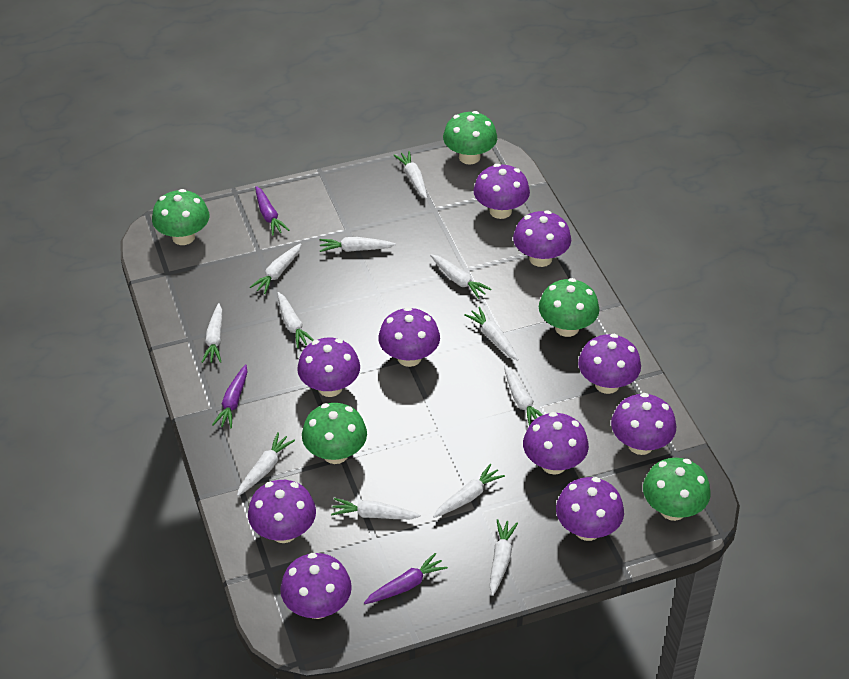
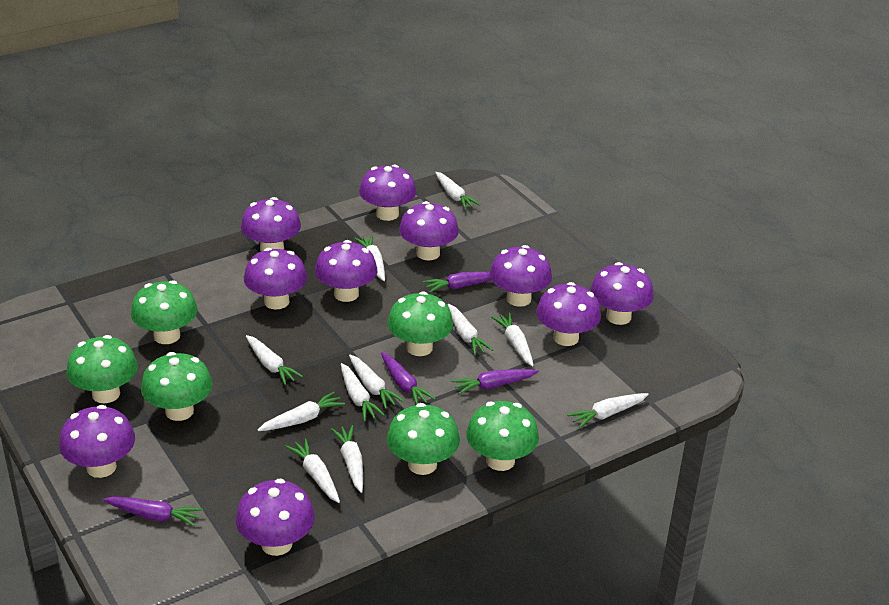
green mushroom: 5 -> 6
purple carrot: 3 -> 4
white carrot: 12 -> 11

